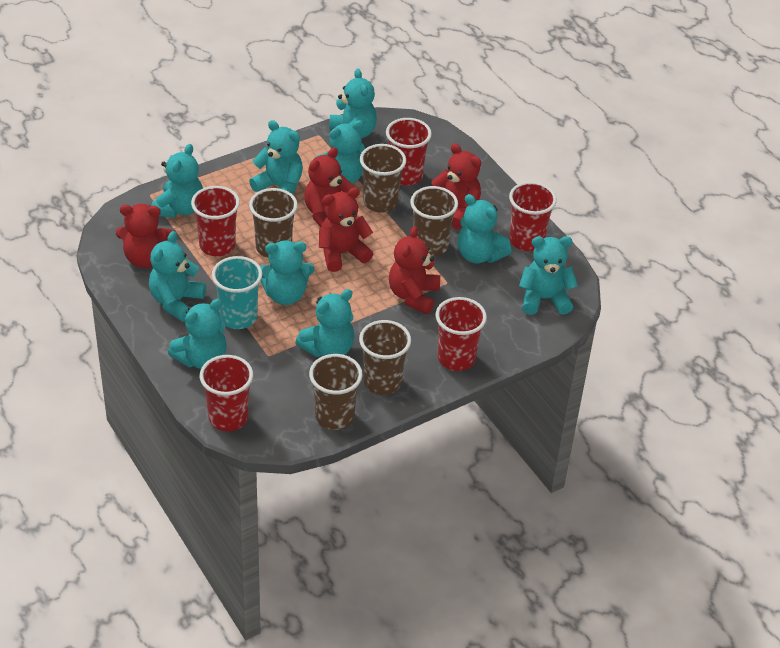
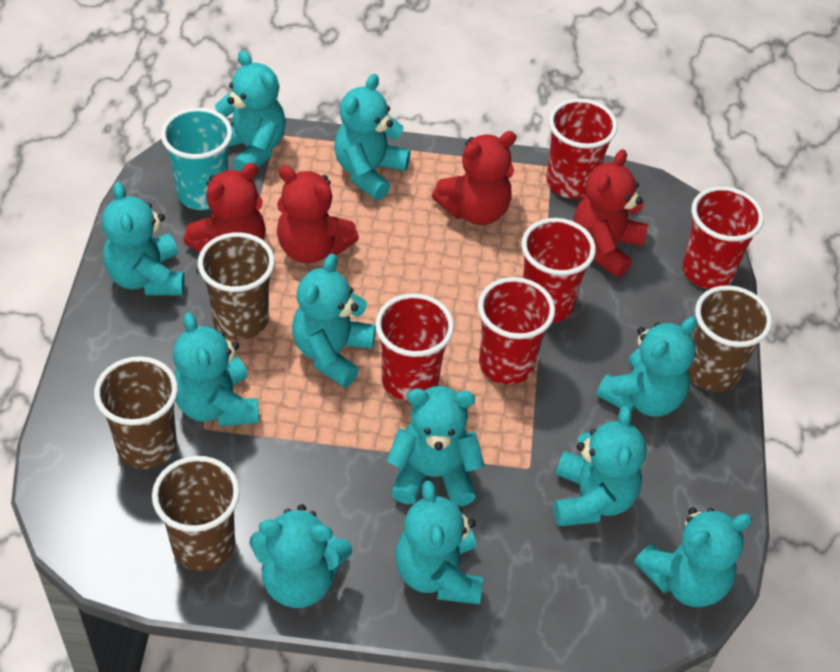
brown cup: 5 -> 4
red teddy bear: 5 -> 4
turquoise teddy bear: 10 -> 11

